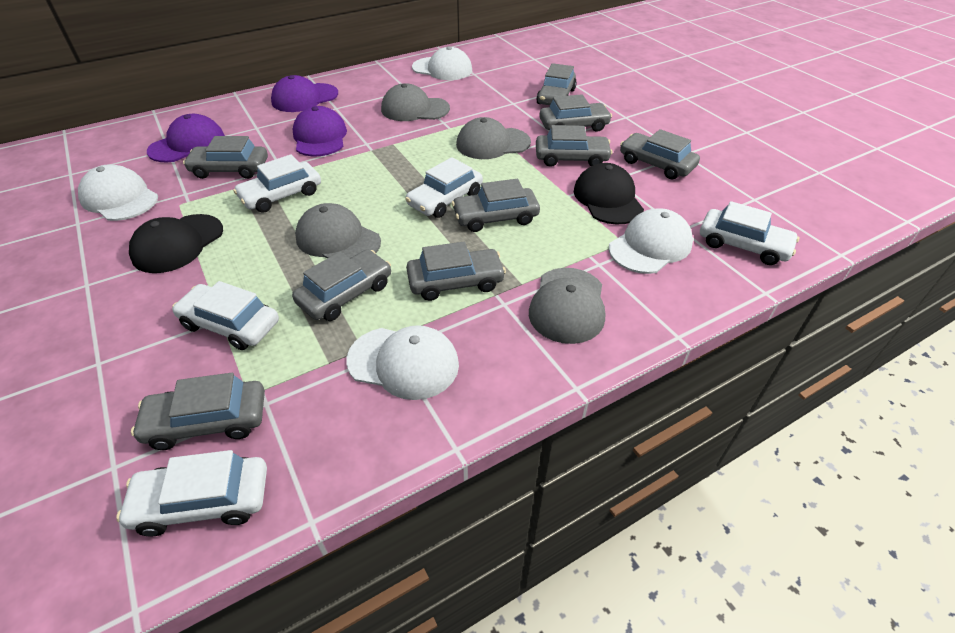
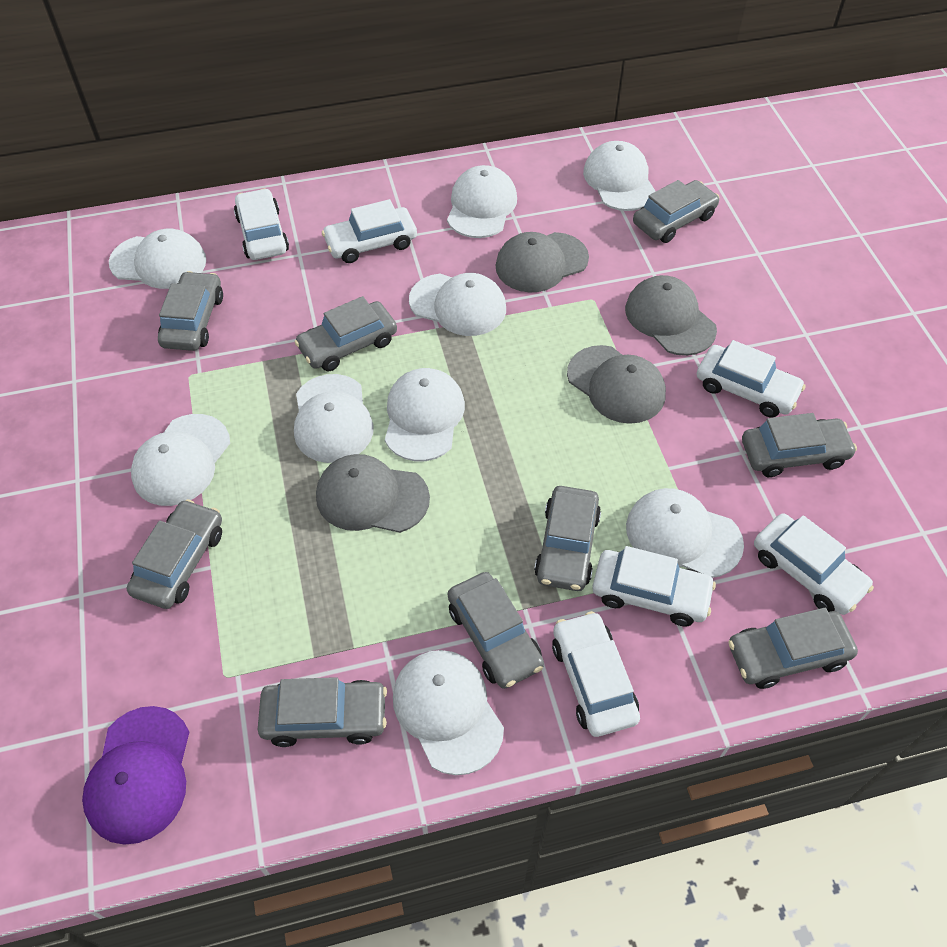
black cap: 2 -> 0
purple cap: 3 -> 1
white cap: 4 -> 9
white car: 5 -> 6

